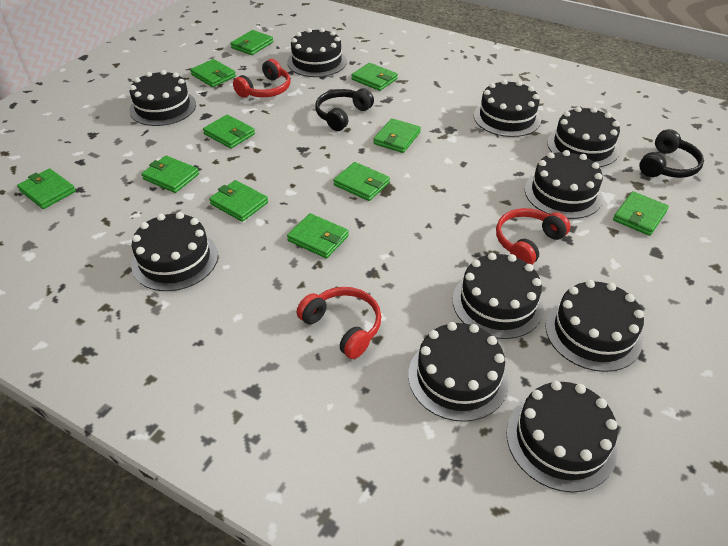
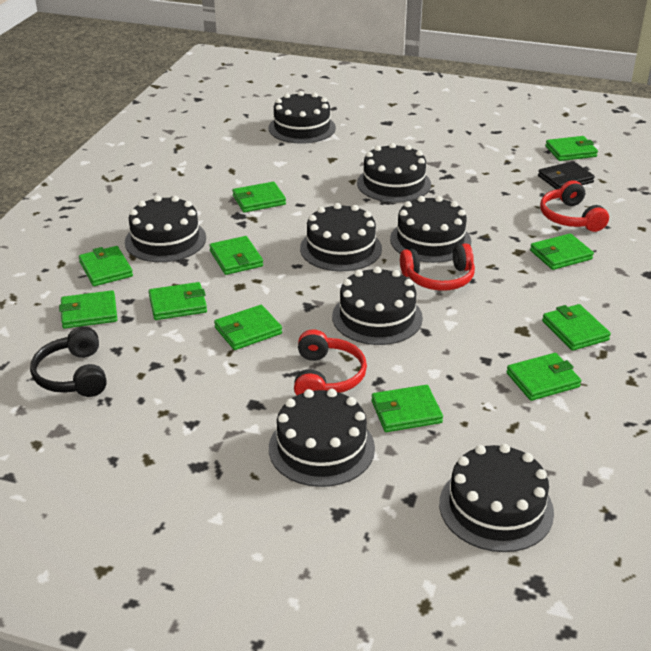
black cake: 10 -> 8
black headphones: 2 -> 1
black wallet: 0 -> 1

